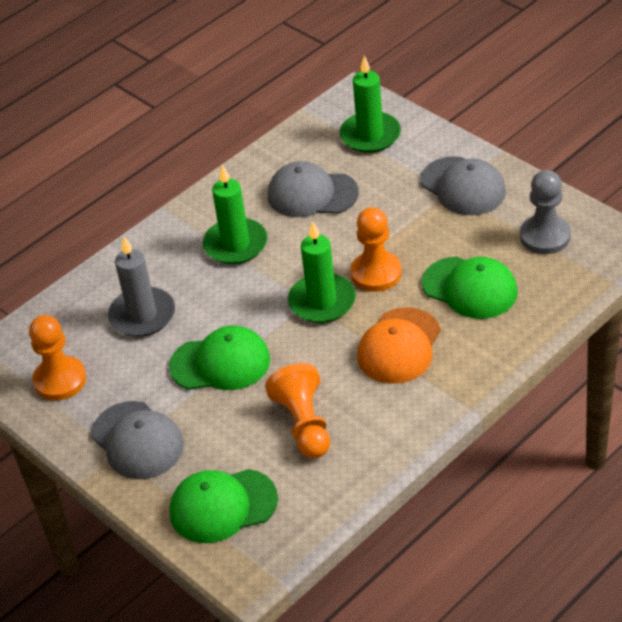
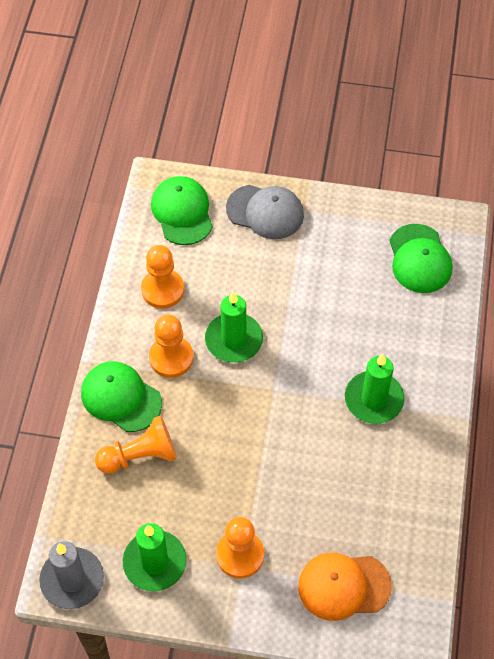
grey cap: 3 -> 1
grey pawn: 1 -> 0
orange pawn: 3 -> 4

